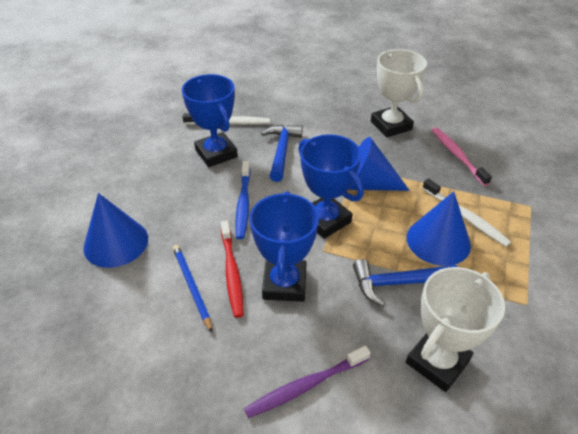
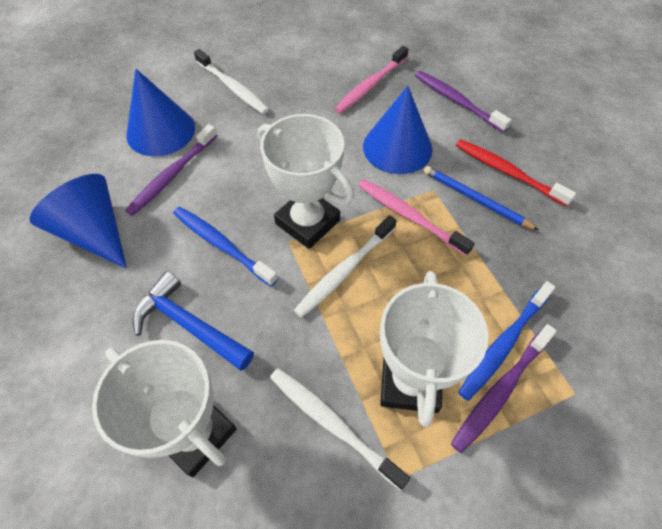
blue hammer: 2 -> 1
blue toothbrush: 1 -> 2
blue trophy: 3 -> 0
pink toothbrush: 1 -> 2
purple toothbrush: 1 -> 3
white toothbrush: 2 -> 3
white trophy: 2 -> 3

